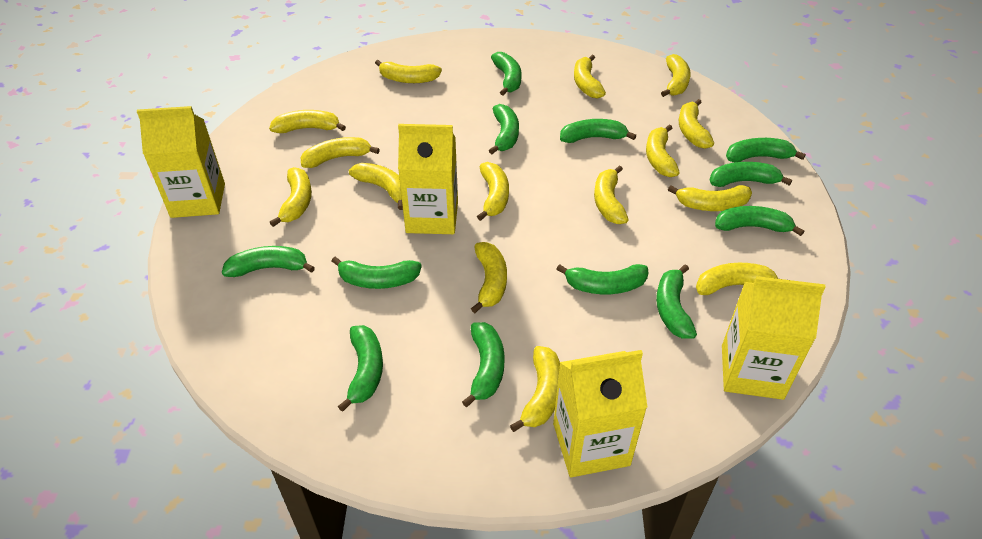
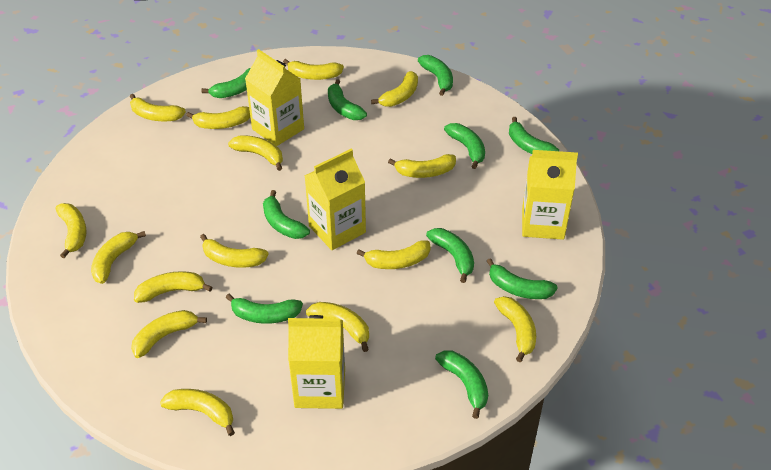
green banana: 12 -> 10

